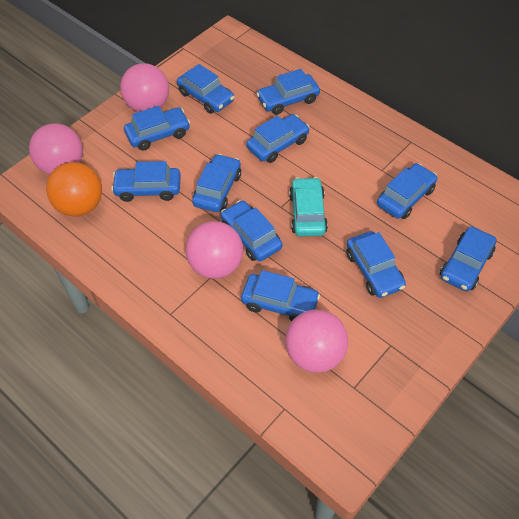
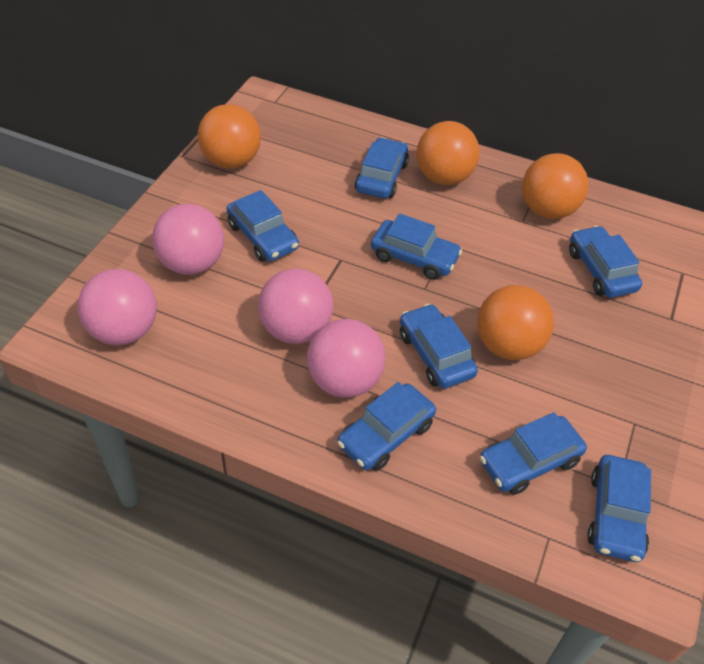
blue car: 11 -> 8
orange ball: 1 -> 4
turquoise car: 1 -> 0

